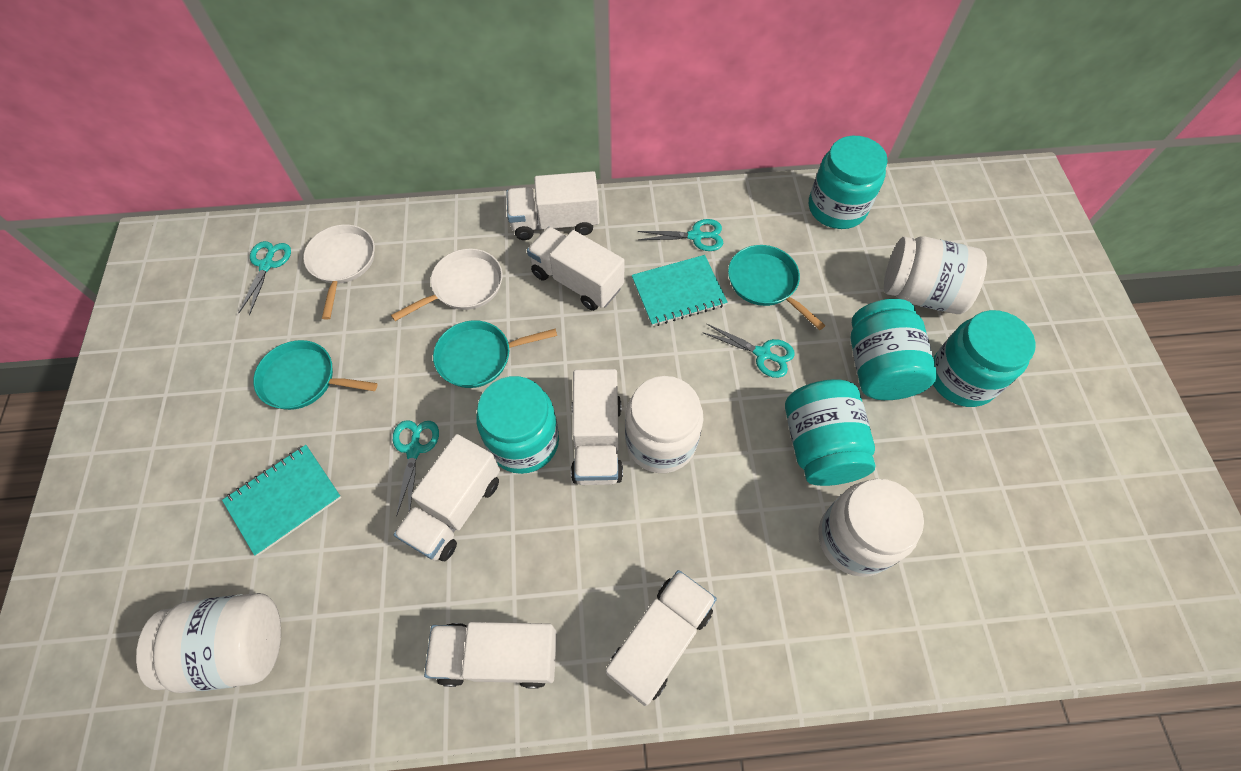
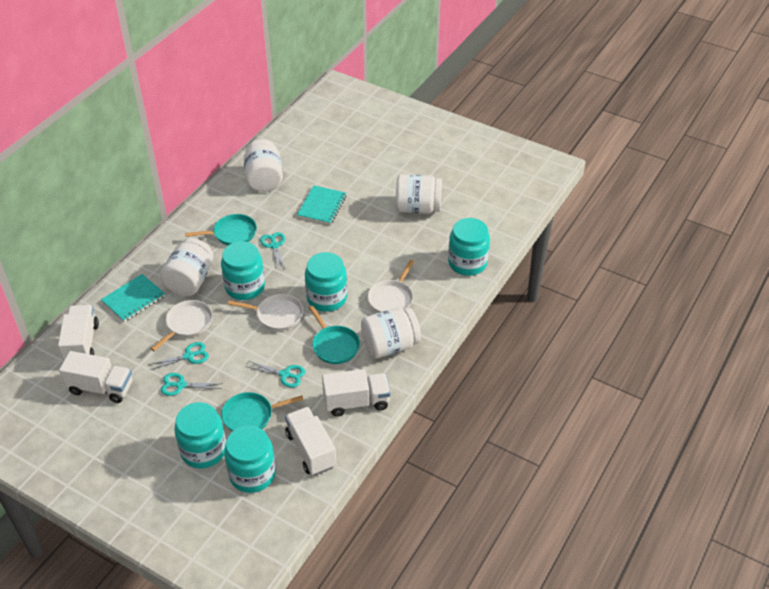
white pan: 2 -> 3
white truck: 6 -> 4

